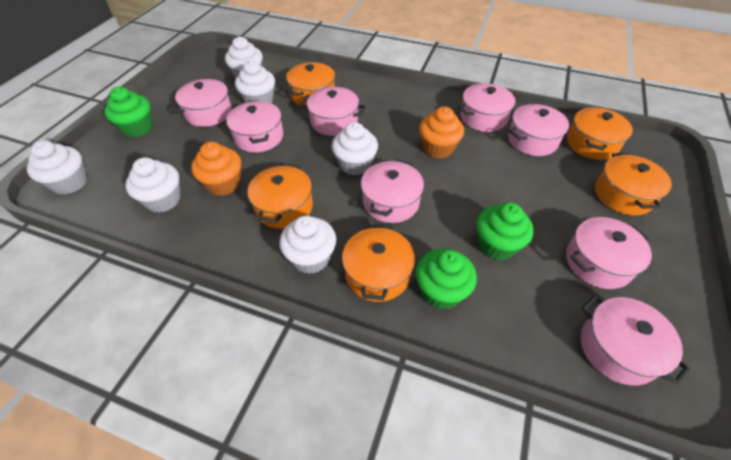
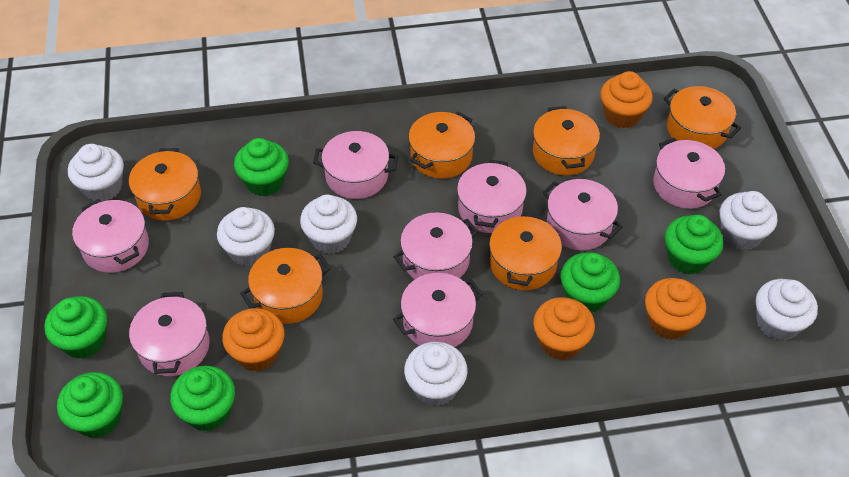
green cupcake: 3 -> 6
orange cupcake: 2 -> 4
orange pot: 5 -> 6

